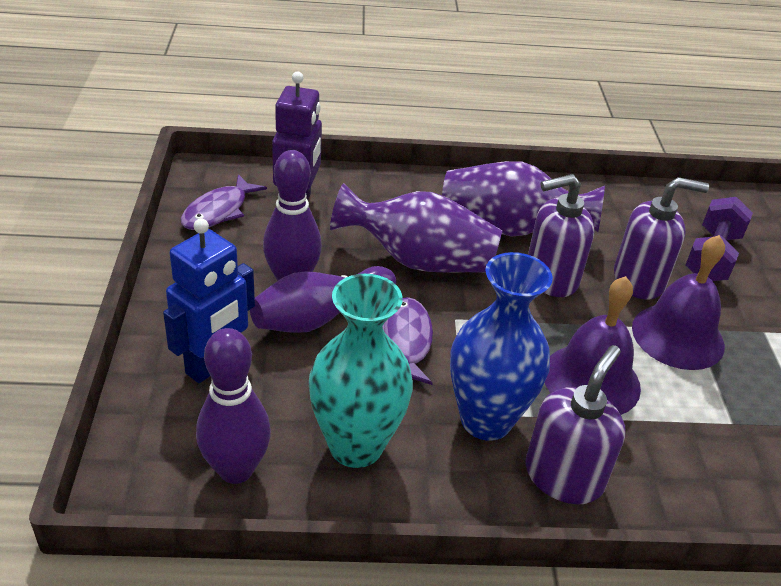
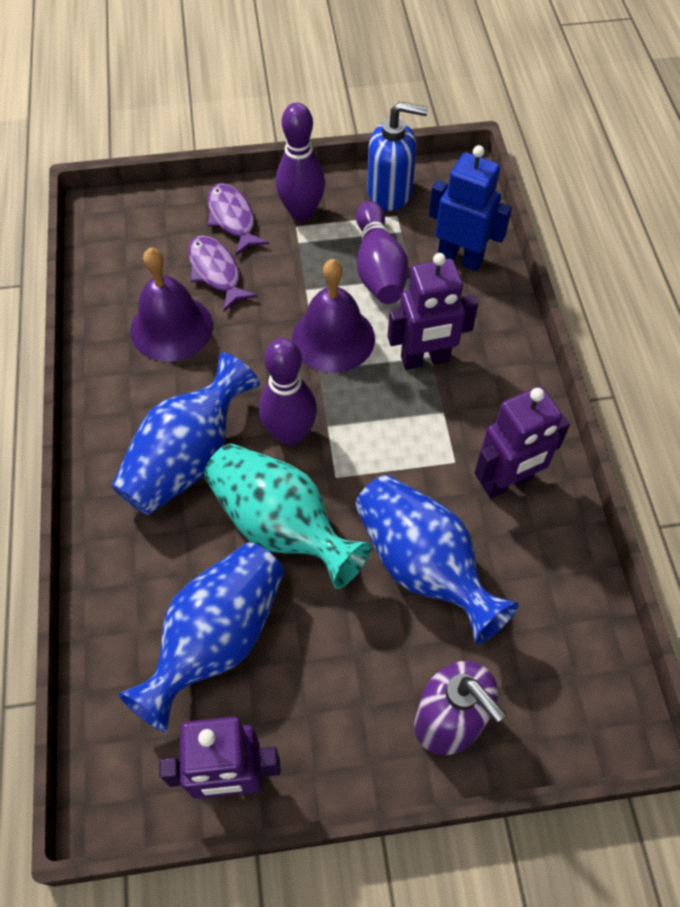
blue soap dispenser: 0 -> 1
blue vase: 1 -> 3
purple dumbbell: 1 -> 0
purple robot: 1 -> 3
purple soap dispenser: 3 -> 1
purple vase: 2 -> 0

